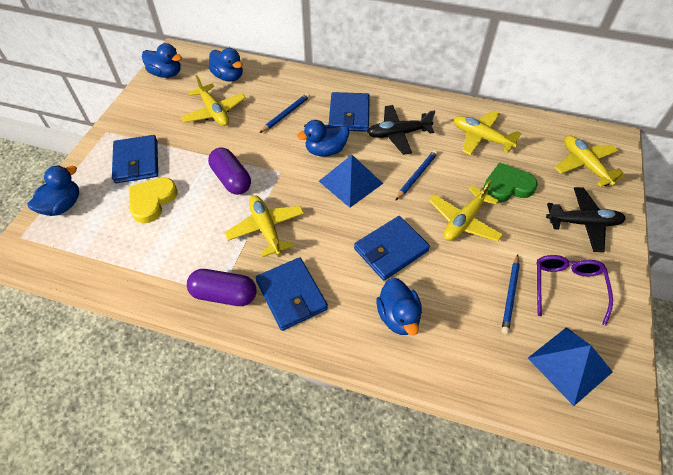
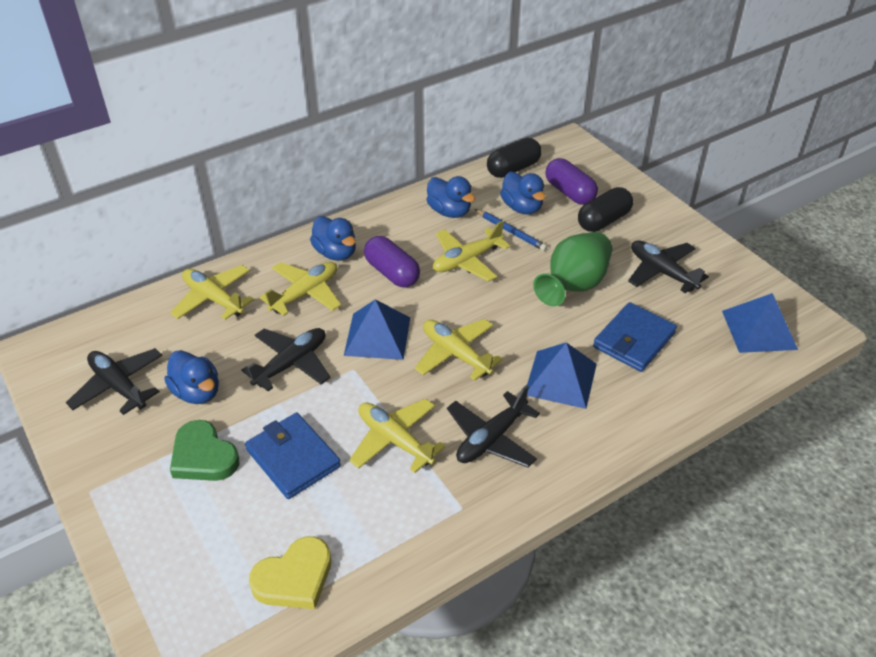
black capsule: 0 -> 2
black plane: 2 -> 4
blue duck: 5 -> 4
blue pencil: 3 -> 1
blue pyramid: 2 -> 3
blue wallet: 4 -> 2
green vase: 0 -> 1
purple glasses: 1 -> 0

